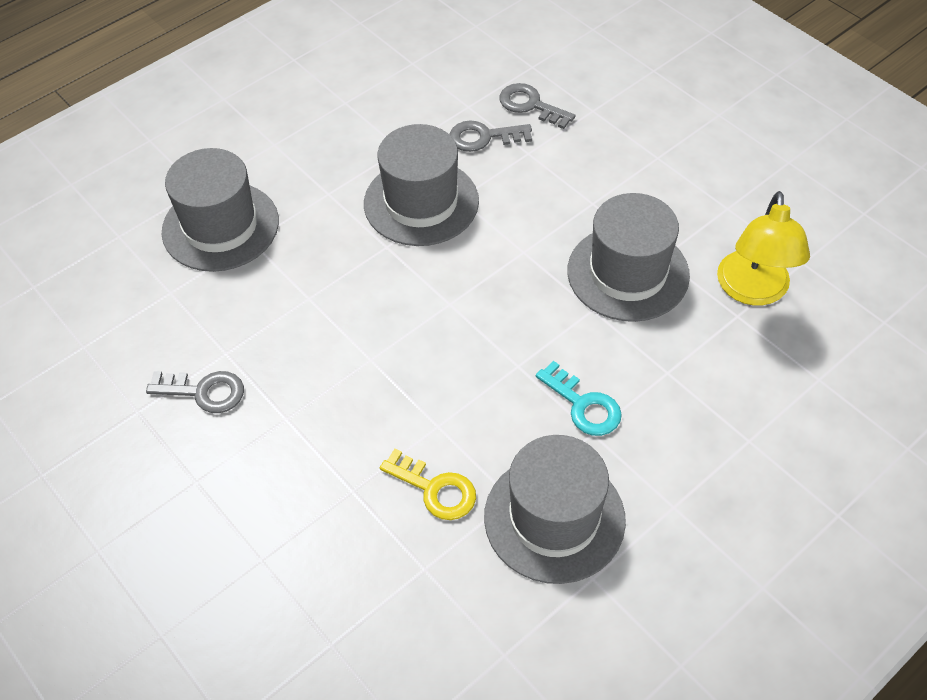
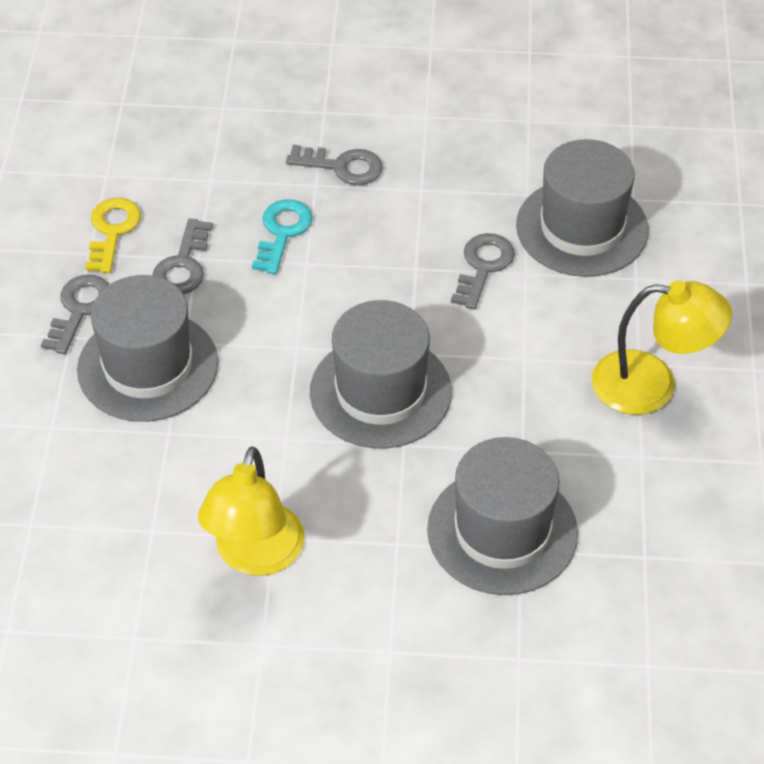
grey key: 3 -> 4
yellow lamp: 1 -> 2

